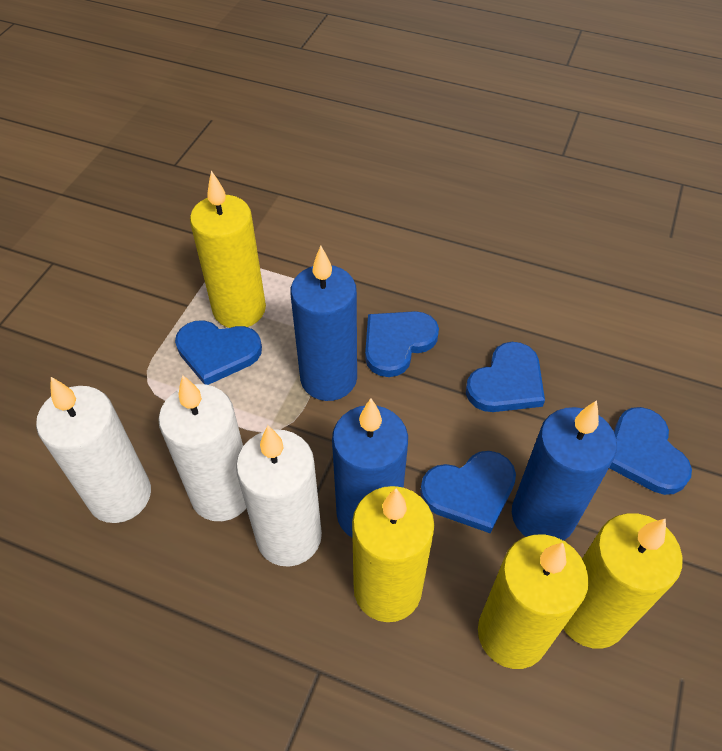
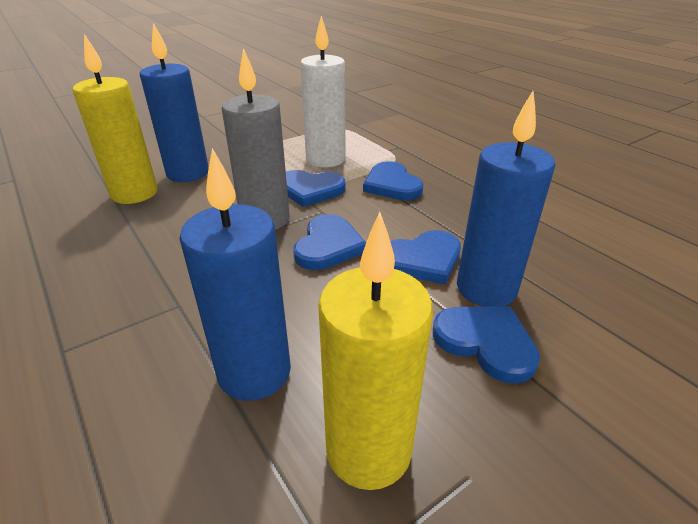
grey candle: 0 -> 1
white candle: 3 -> 1
yellow candle: 4 -> 2

